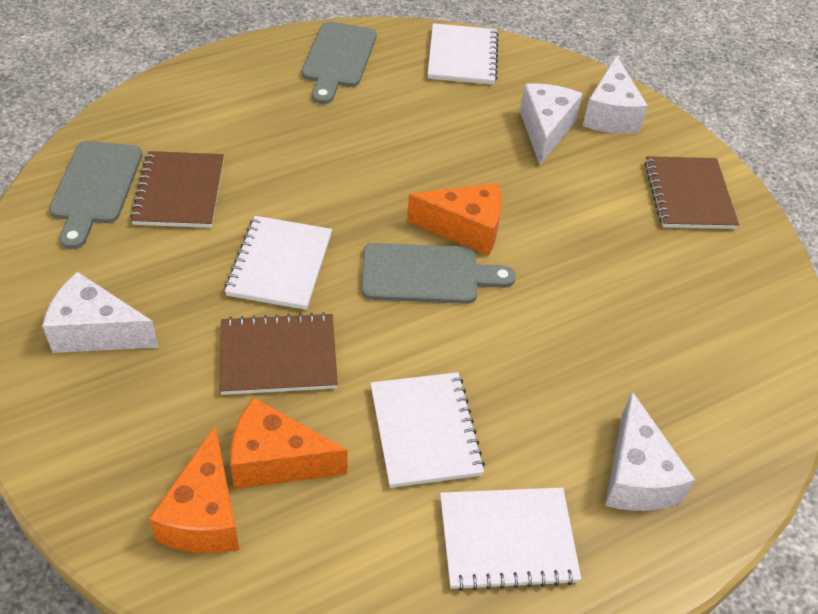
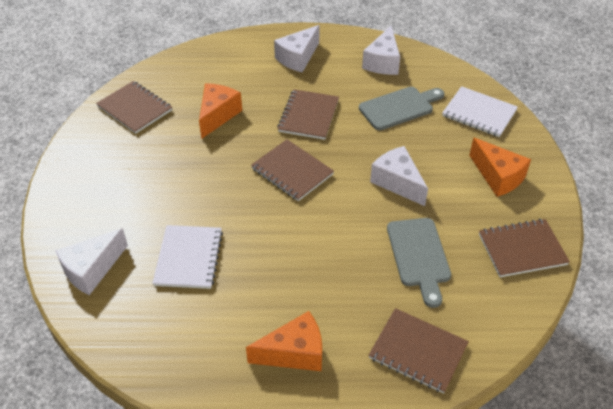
brown notebook: 3 -> 5
grey cutting board: 3 -> 2
white notebook: 4 -> 2

